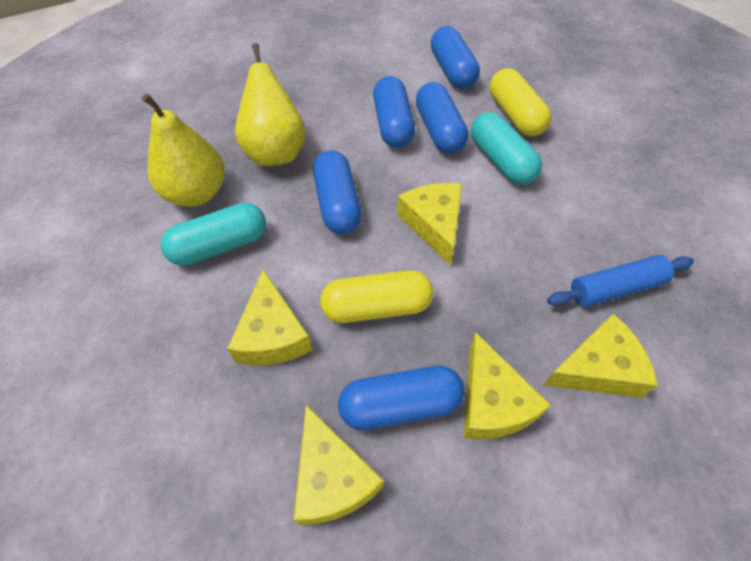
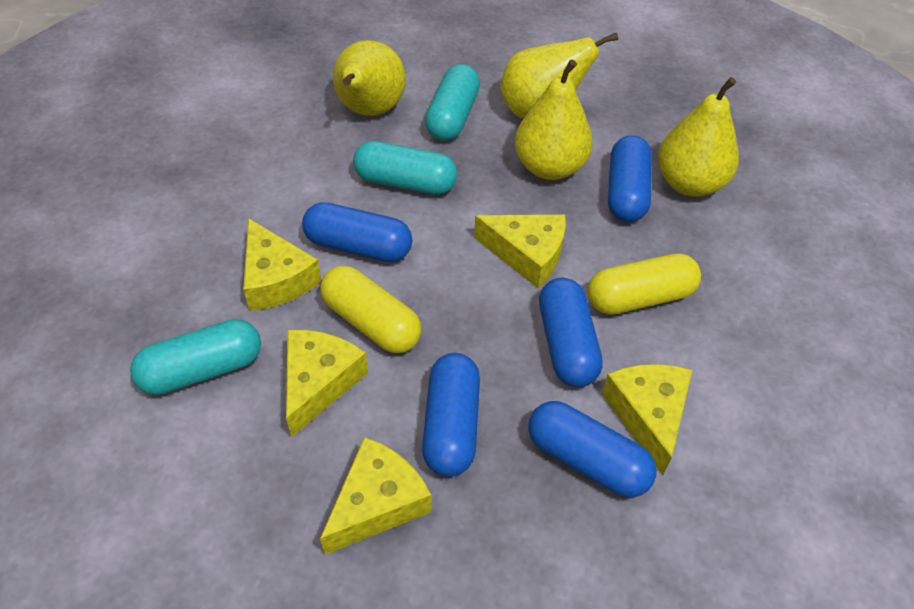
blue rolling pin: 1 -> 0
turquoise capsule: 2 -> 3
yellow pear: 2 -> 4

